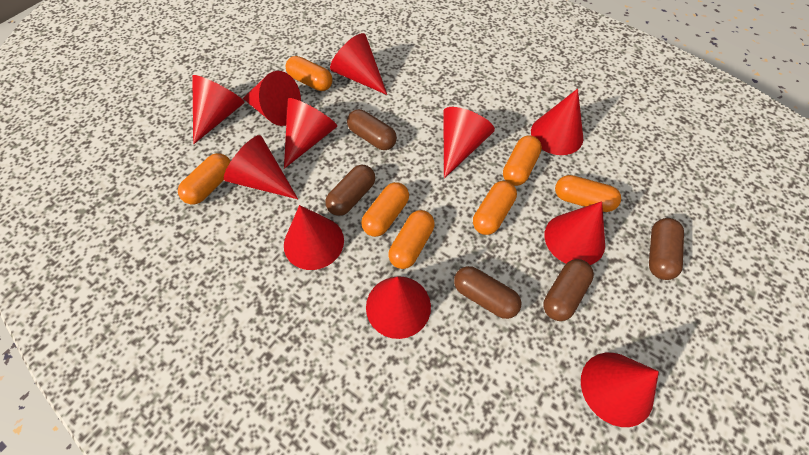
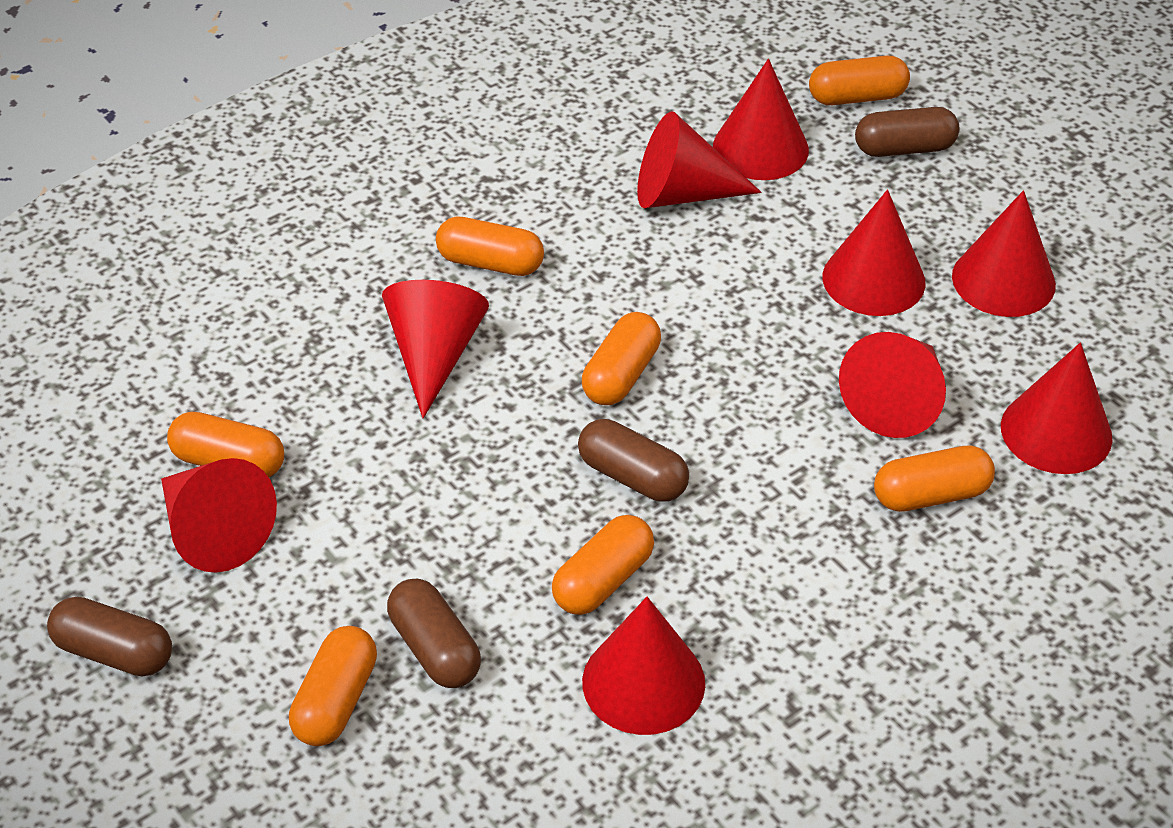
brown capsule: 5 -> 4
red cone: 11 -> 9

